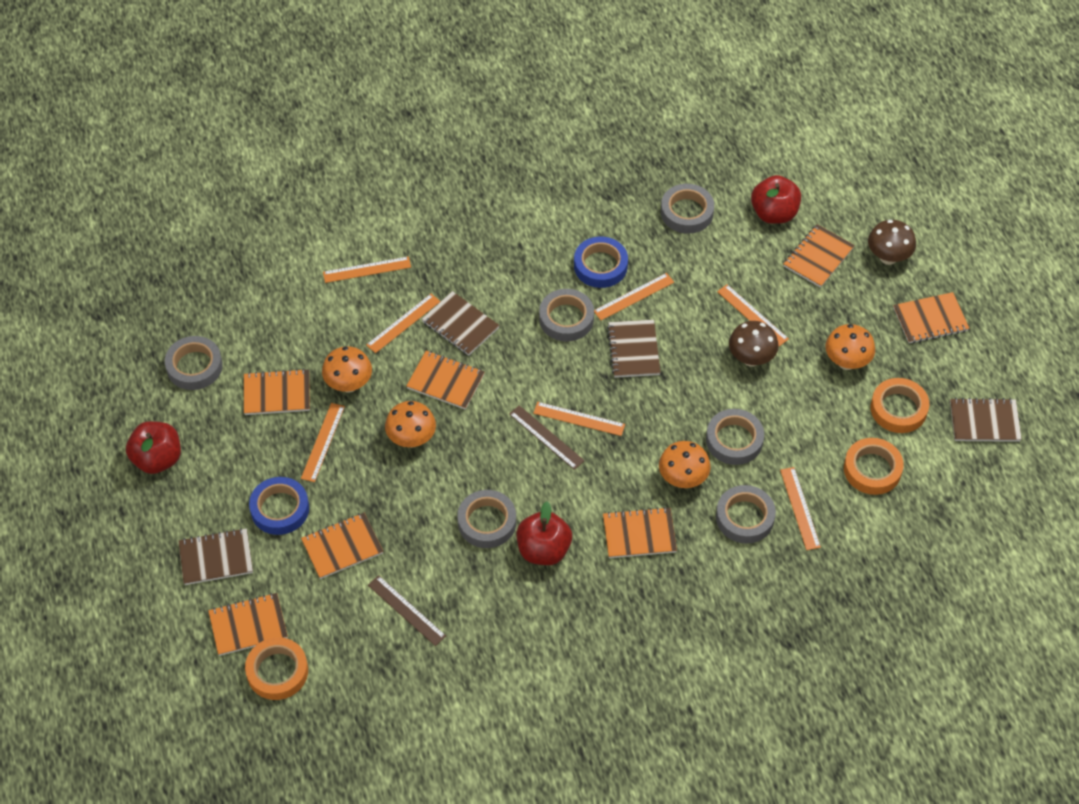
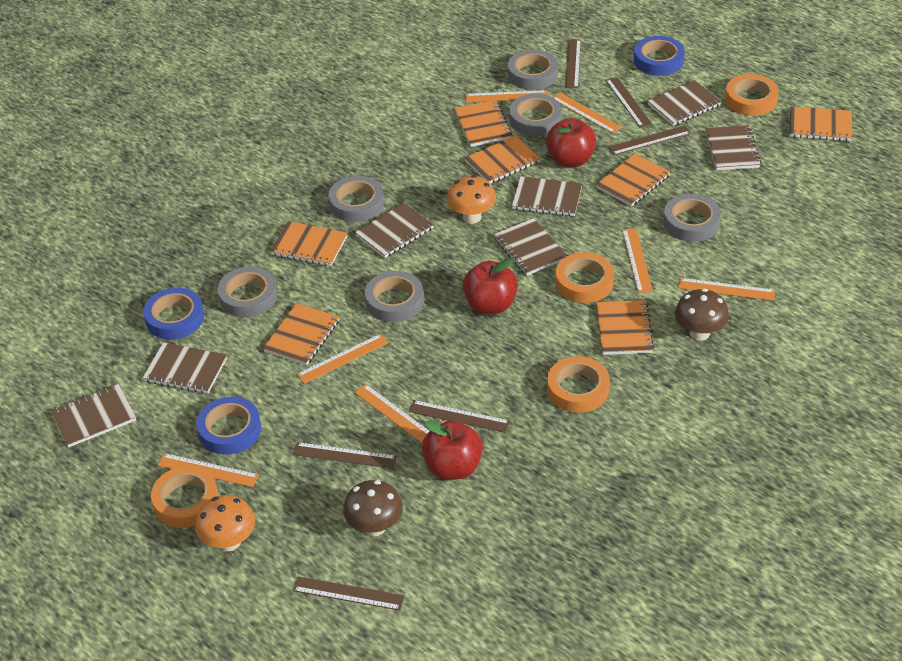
blue tape: 2 -> 3
brown notebook: 4 -> 7
brown ruler: 2 -> 6
orange mushroom: 4 -> 2
orange tape: 3 -> 4

